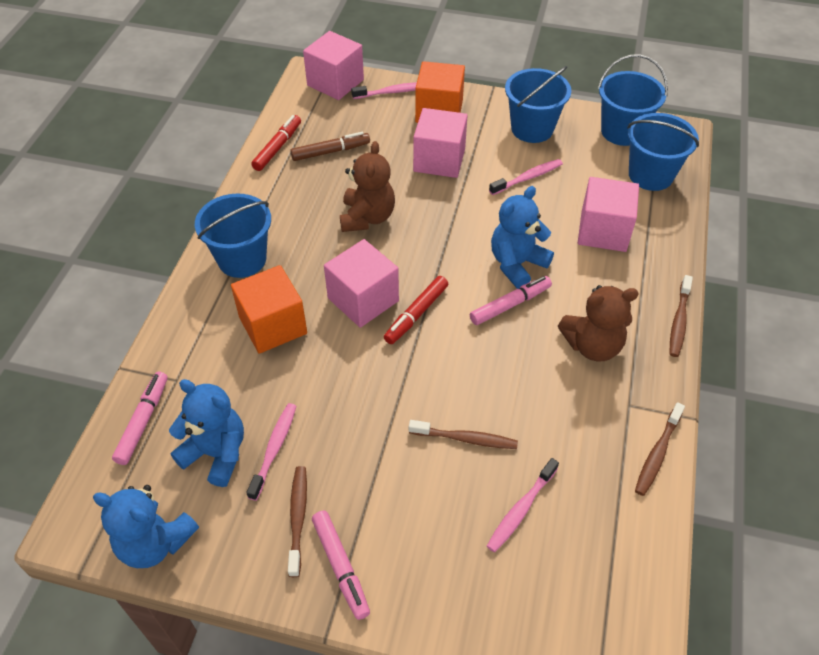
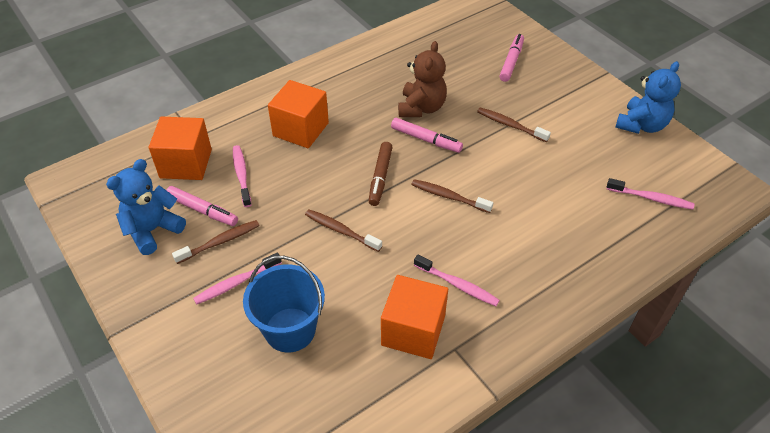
blue bucket: 4 -> 1
blue teddy bear: 3 -> 2
brown teddy bear: 2 -> 1
orange cube: 2 -> 3
pink cube: 4 -> 0
red marker: 2 -> 0

